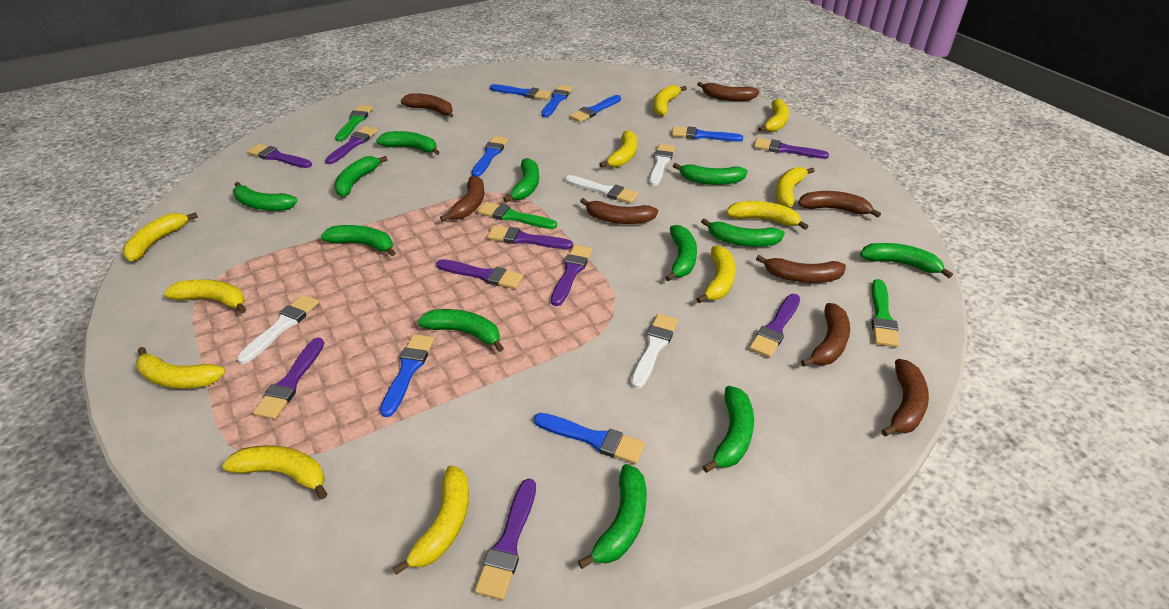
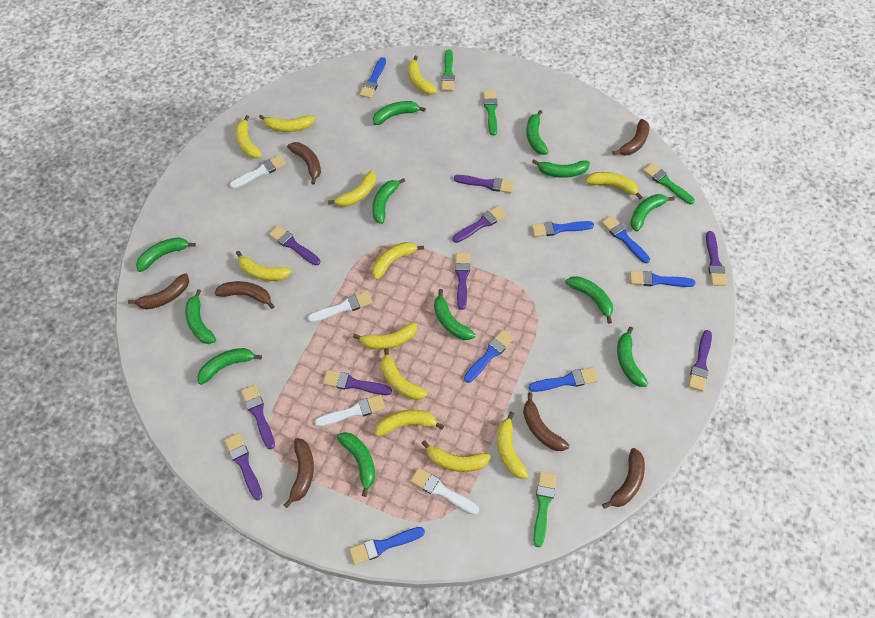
brown banana: 8 -> 7
green brush: 3 -> 4
yellow banana: 11 -> 12

